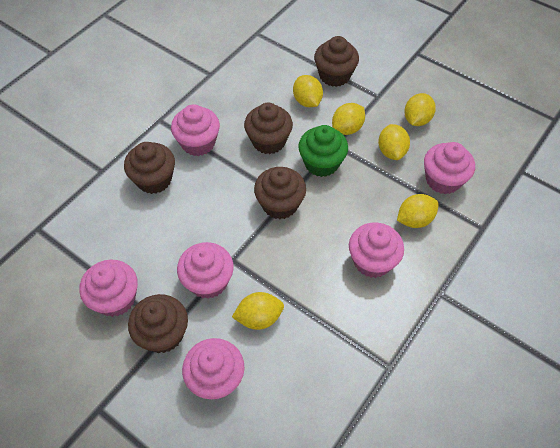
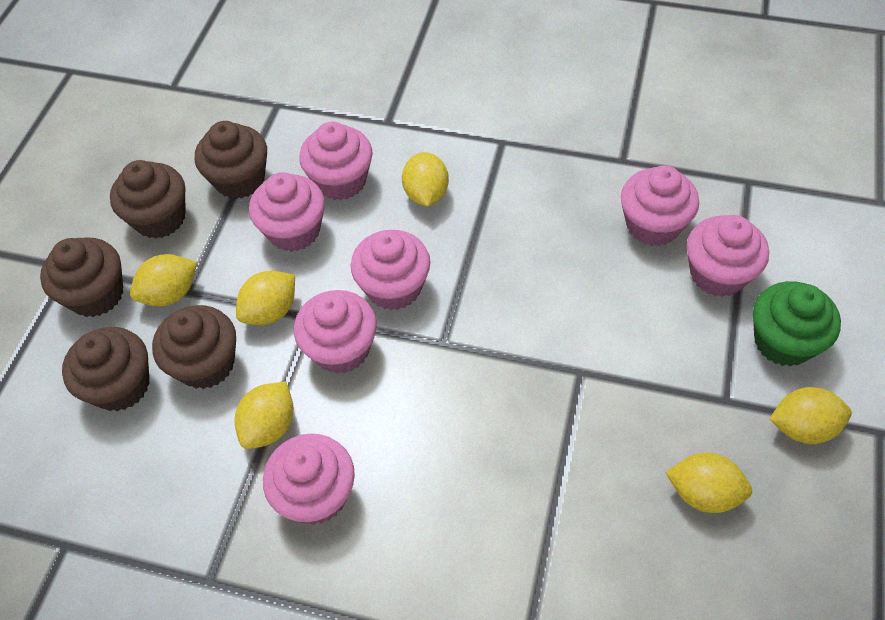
pink cupcake: 6 -> 7

